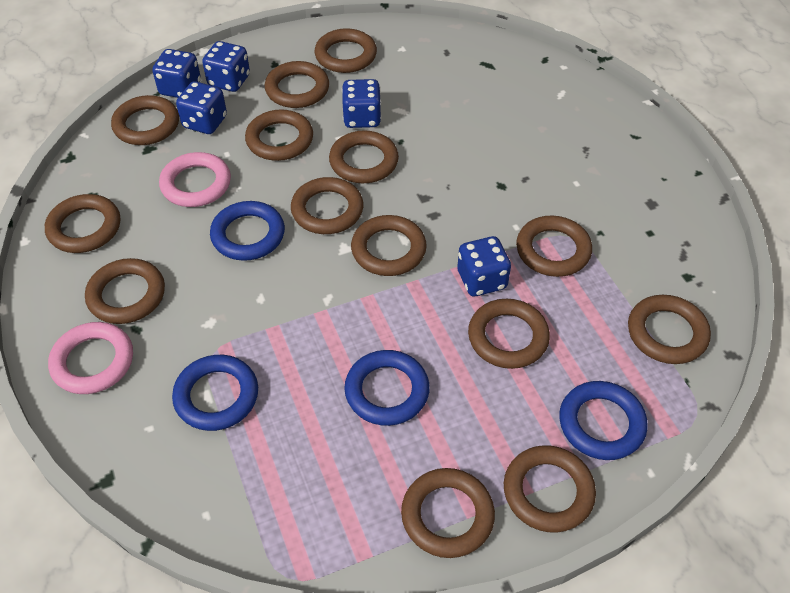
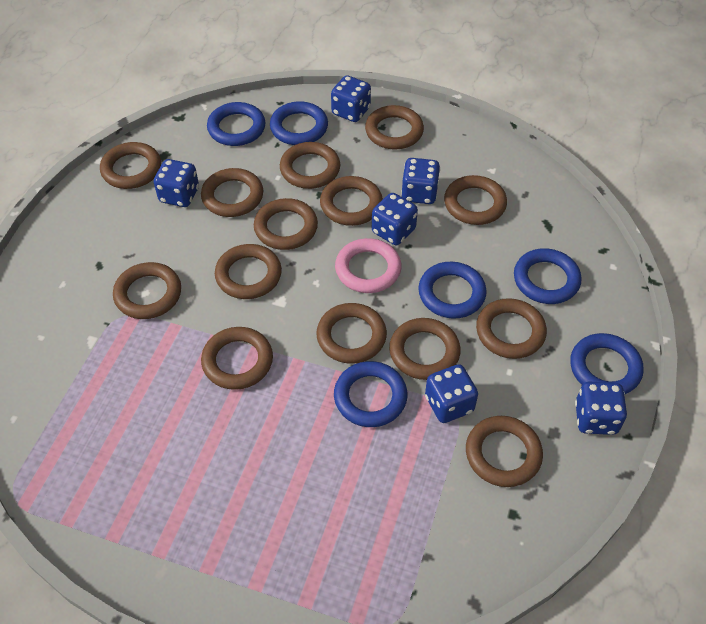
blue dice: 5 -> 6
blue ring: 4 -> 6
pink ring: 2 -> 1

